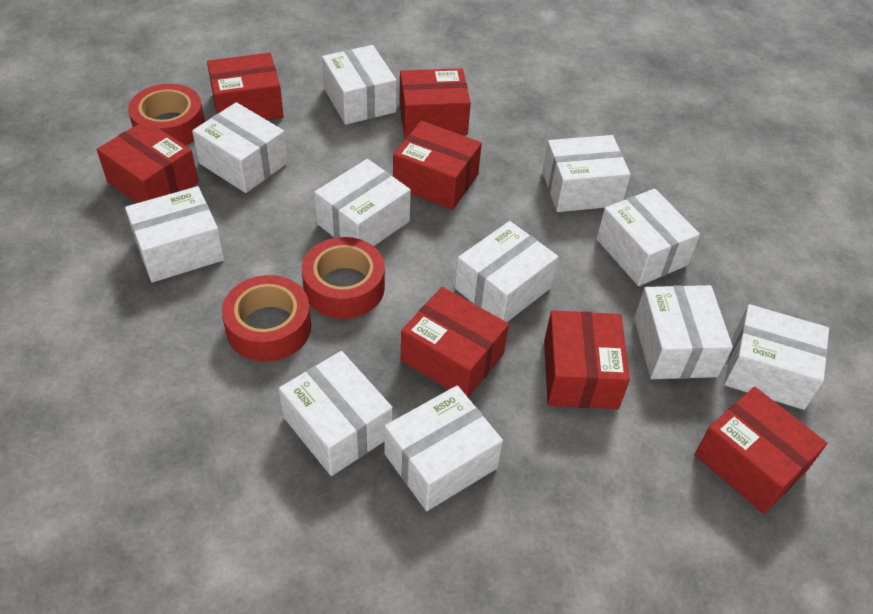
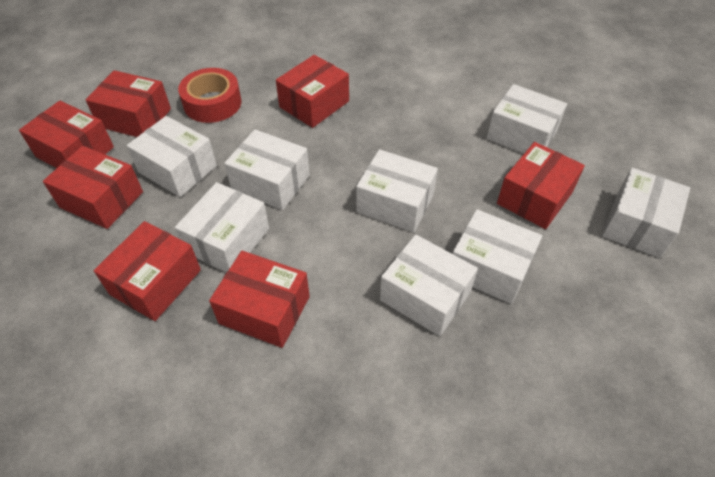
red tape: 3 -> 1
white box: 11 -> 8

